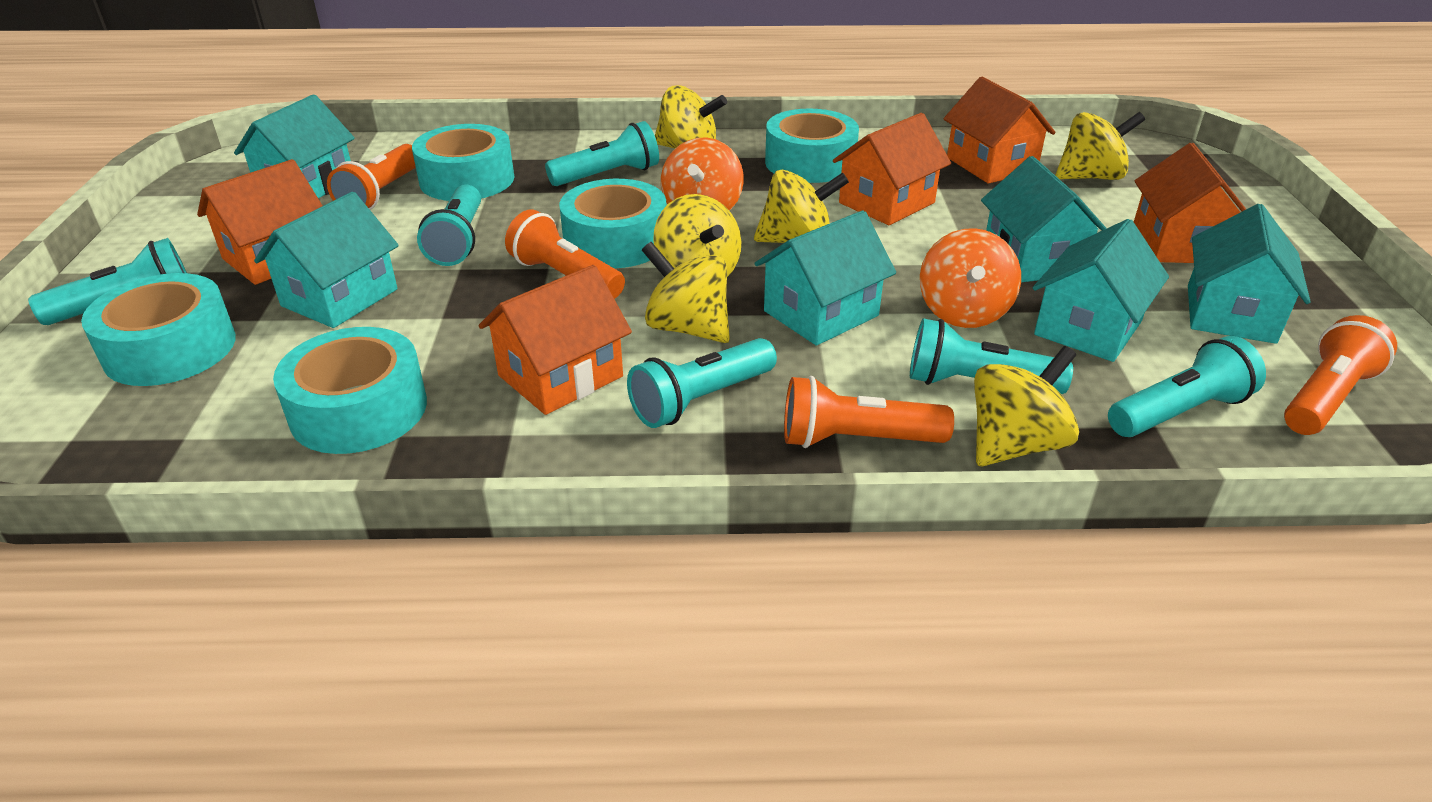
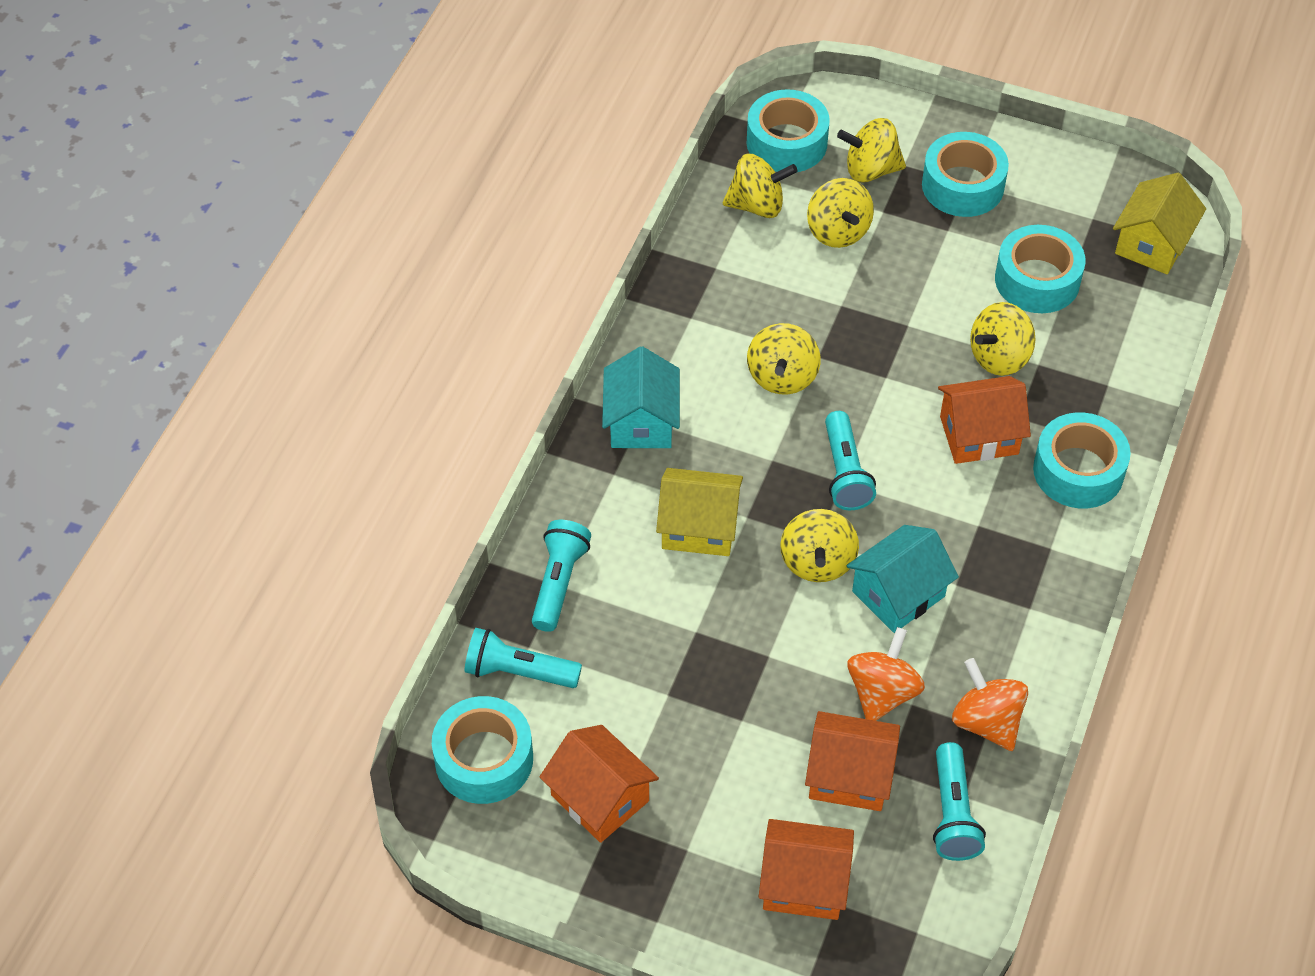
orange flashlight: 4 -> 0
orange house: 5 -> 4
turquoise flashlight: 6 -> 4
turquoise house: 6 -> 2
yellow house: 0 -> 2

